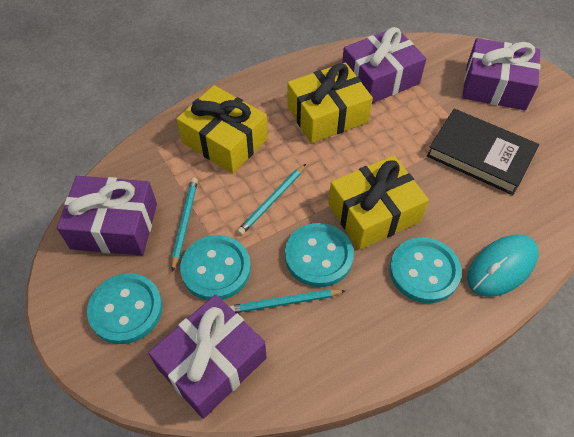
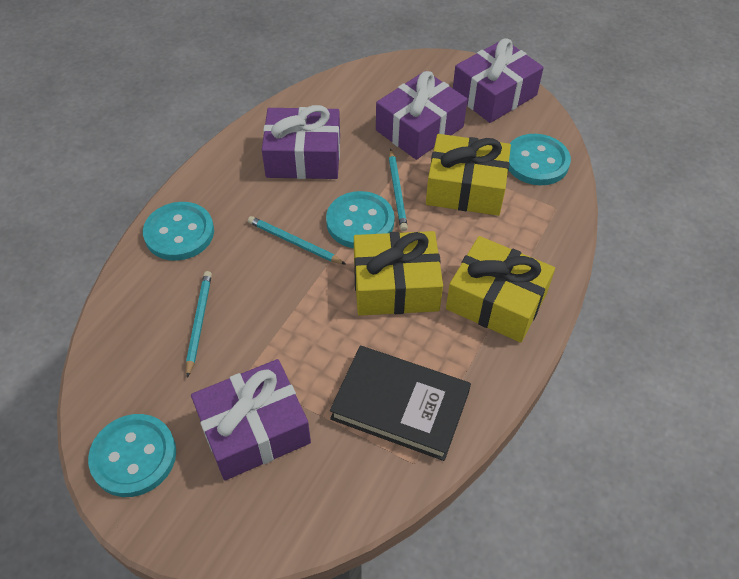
turquoise mouse: 1 -> 0

